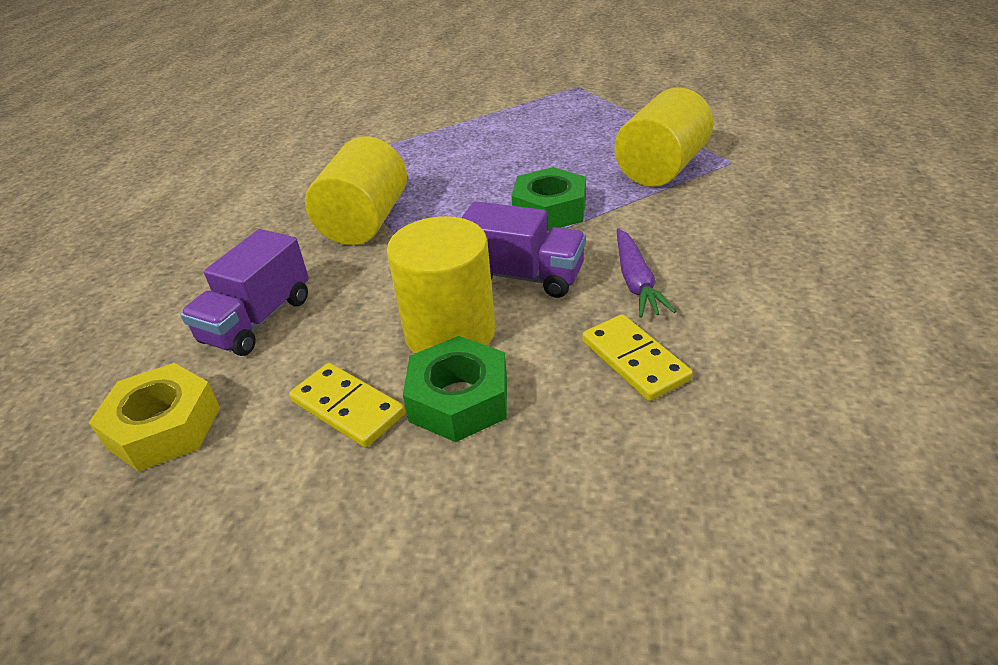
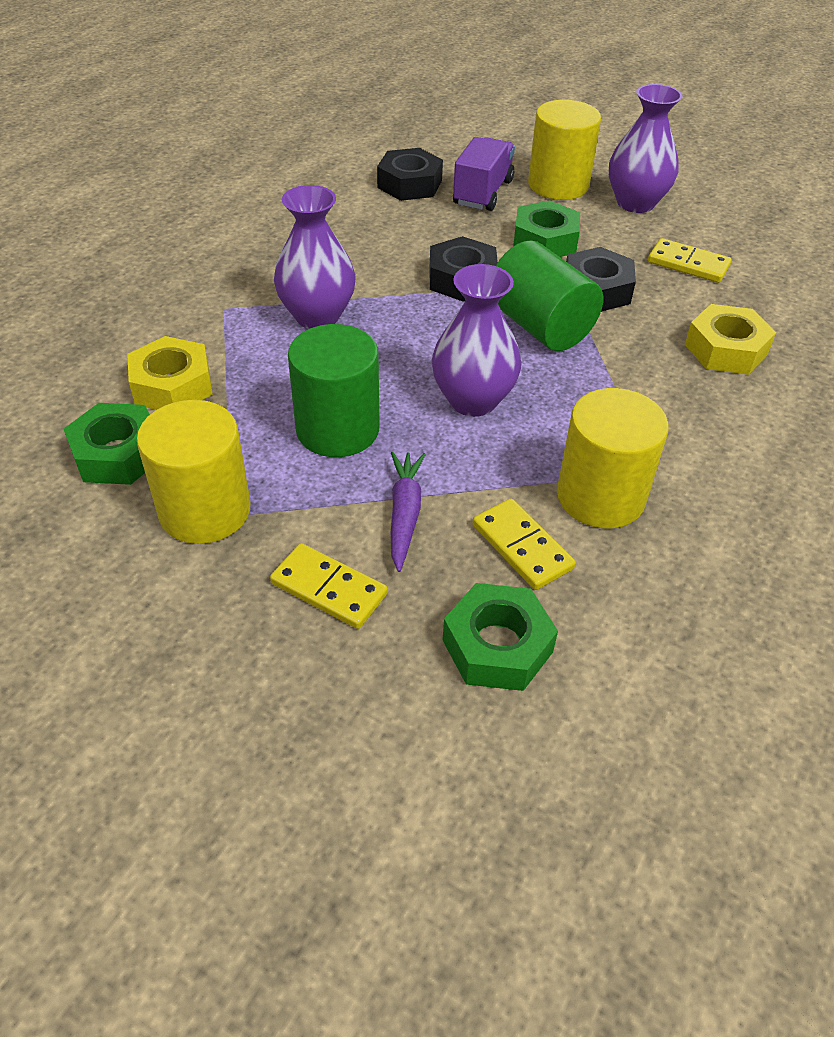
black nut: 0 -> 3
green cylinder: 0 -> 2
green nut: 2 -> 3
purple truck: 2 -> 1
purple vase: 0 -> 3
yellow domino: 2 -> 3
yellow nut: 1 -> 2

